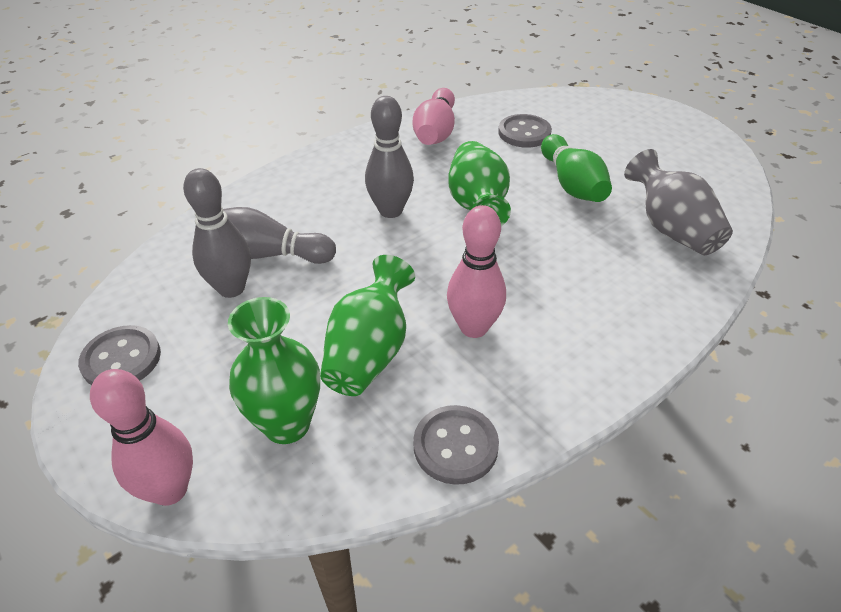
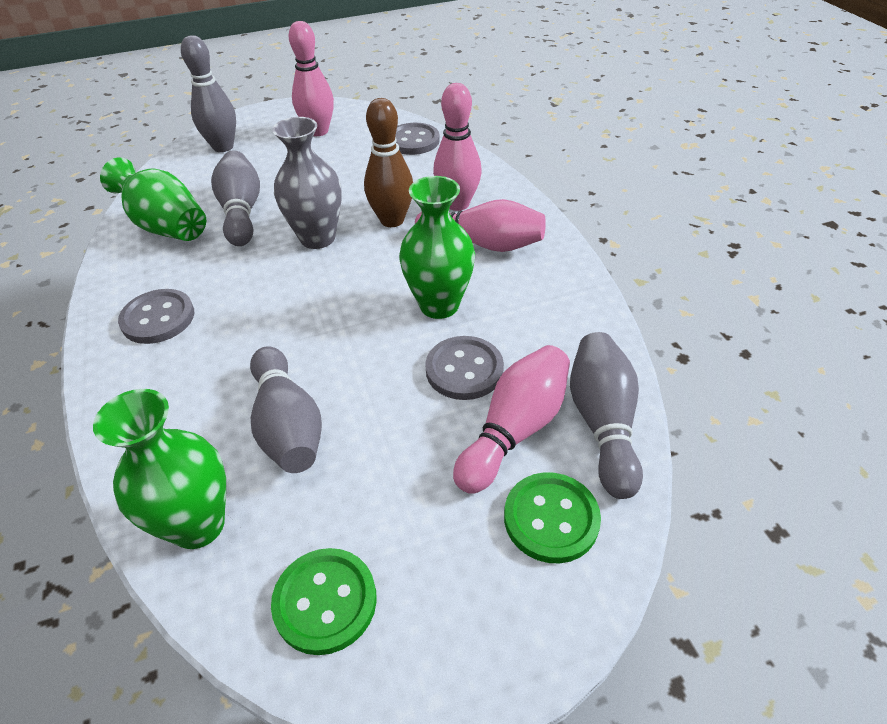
brown bowling pin: 0 -> 1
green bowling pin: 1 -> 0
green button: 0 -> 2
grey bowling pin: 3 -> 4
pink bowling pin: 3 -> 4

